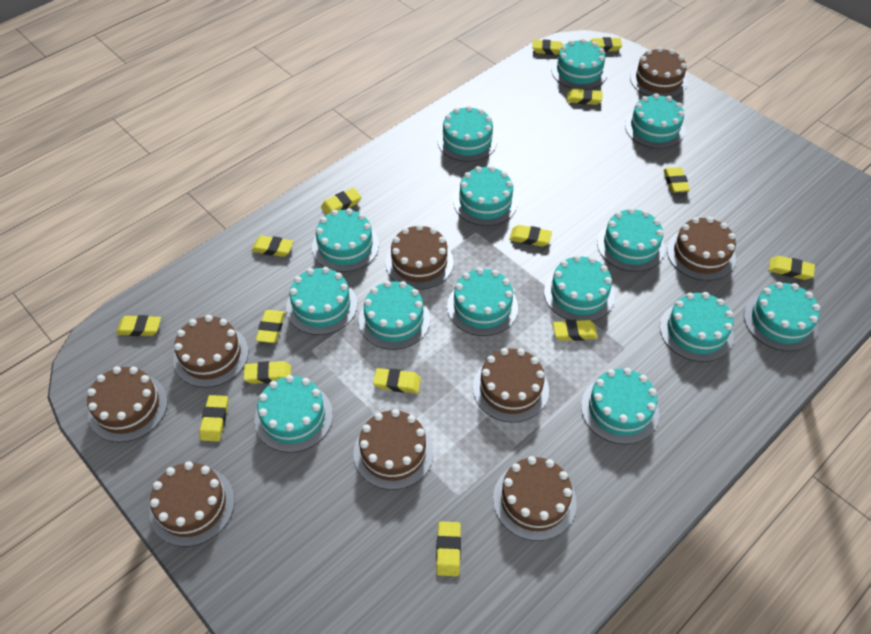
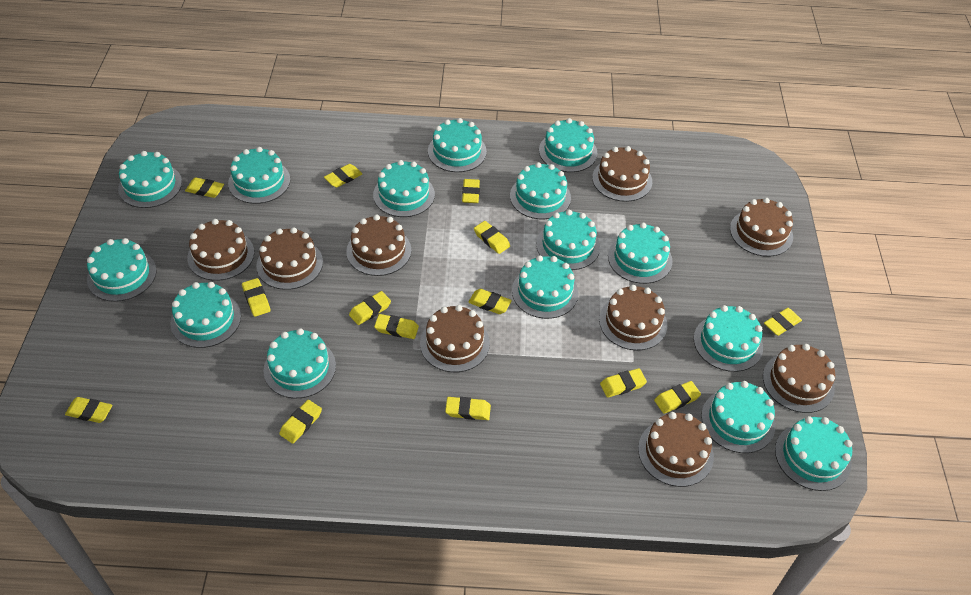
turquoise cake: 14 -> 15
yellow eraser: 15 -> 14

